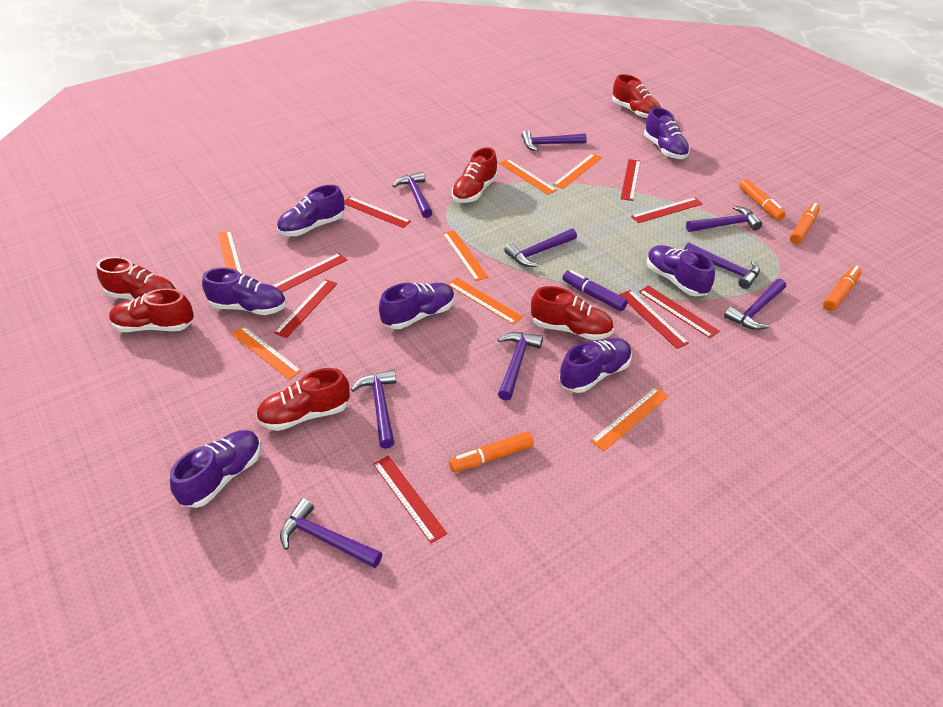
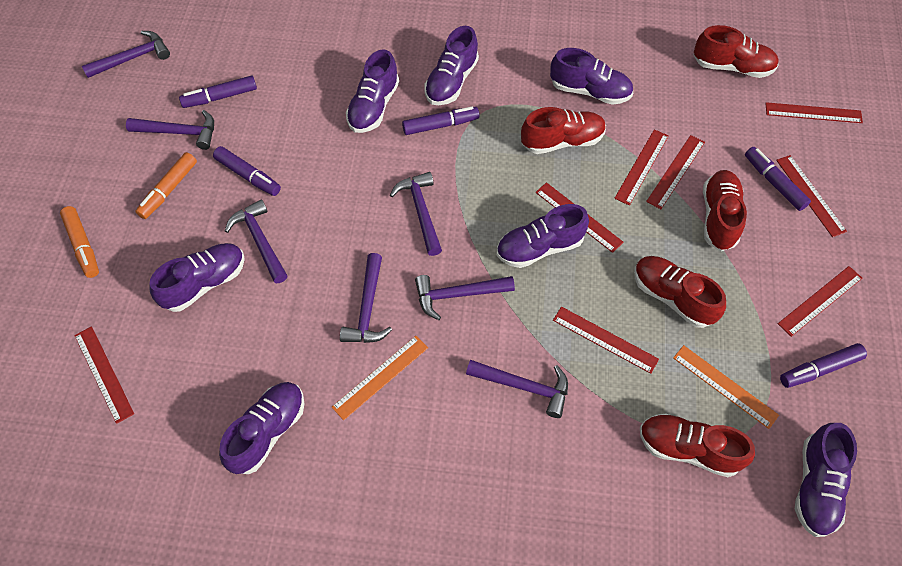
orange marker: 4 -> 2
orange ruler: 7 -> 2
purple hammer: 9 -> 7
purple marker: 1 -> 5
red shoe: 6 -> 5

